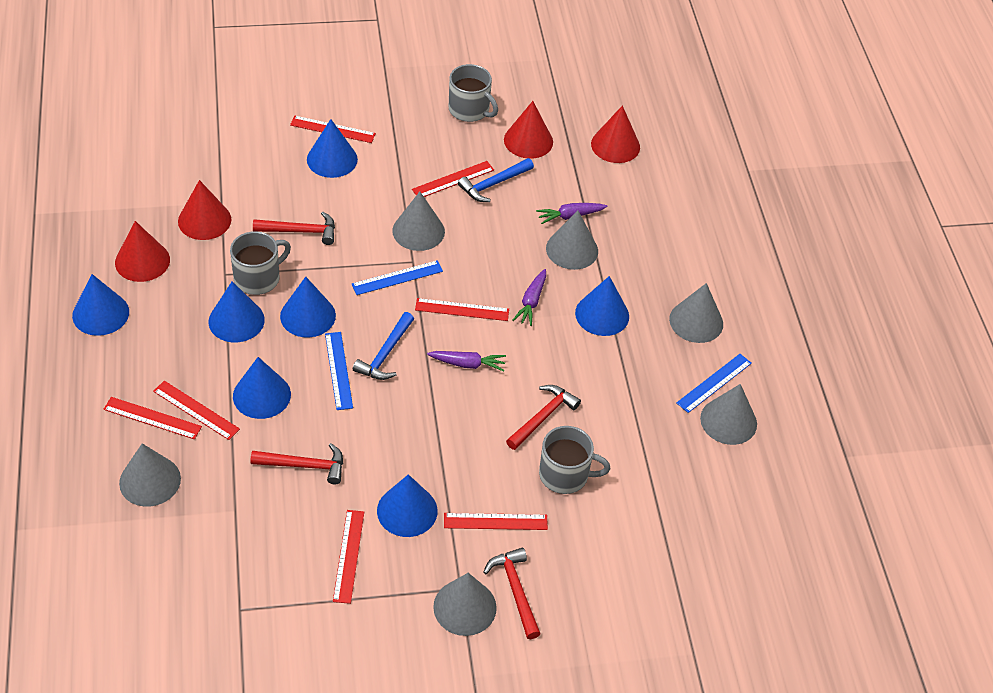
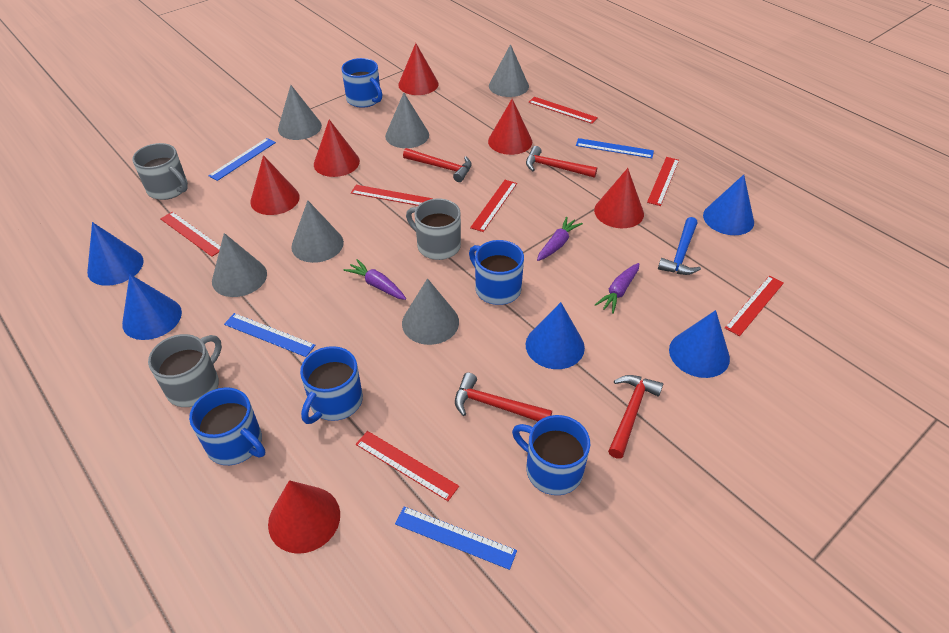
blue cone: 7 -> 5
blue hammer: 2 -> 1
blue mug: 0 -> 5
blue ruler: 3 -> 4
red cone: 4 -> 6

